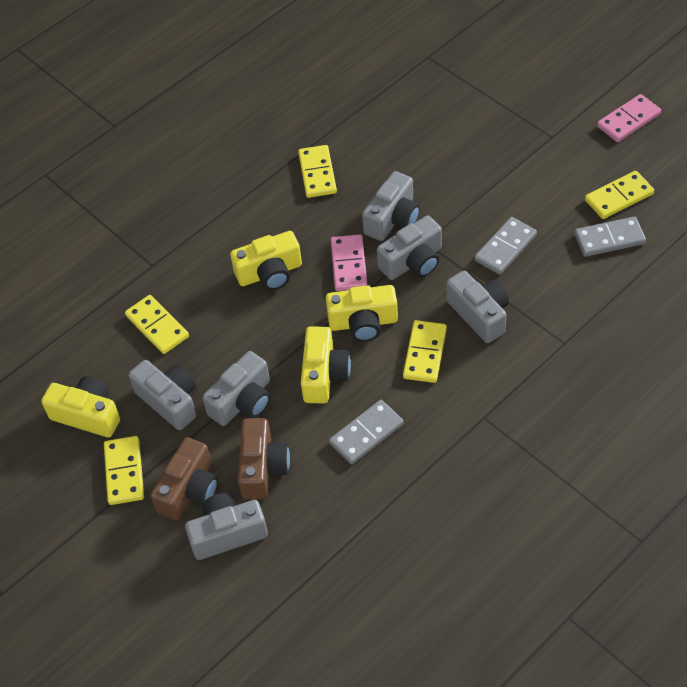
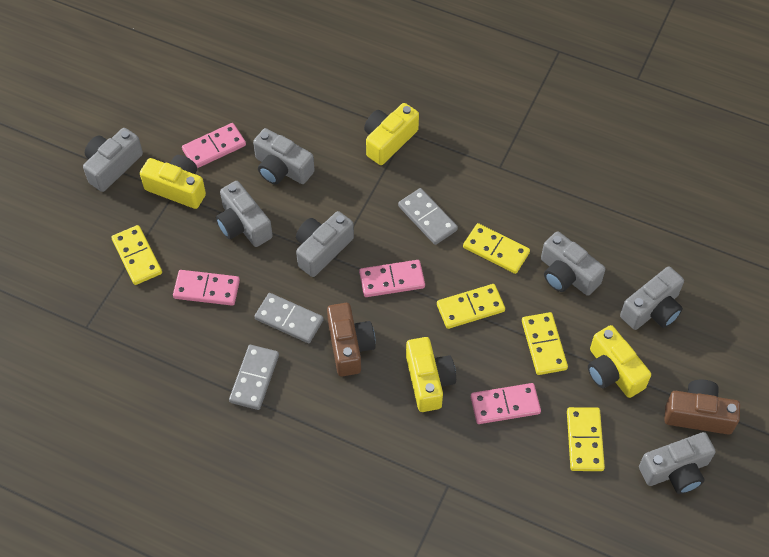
grey camera: 6 -> 7
pink domino: 2 -> 4

